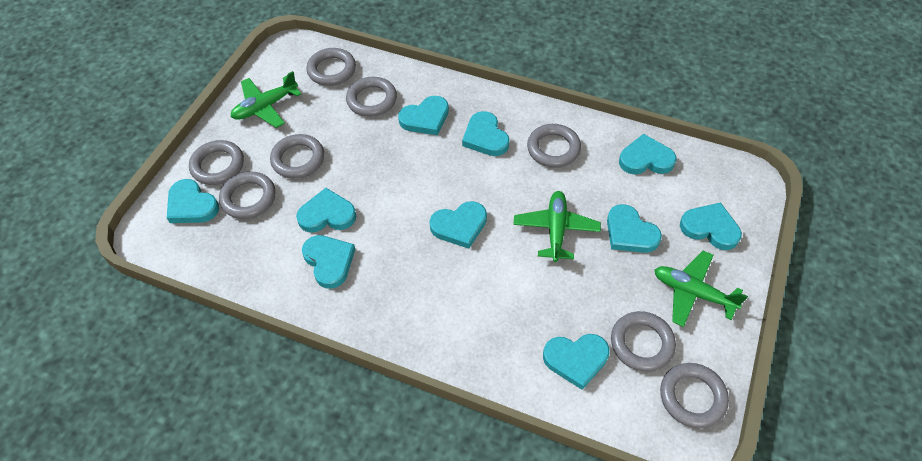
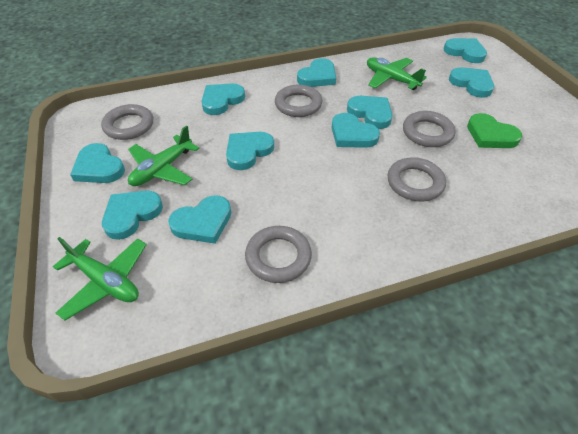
green heart: 0 -> 1
grey ring: 8 -> 5

